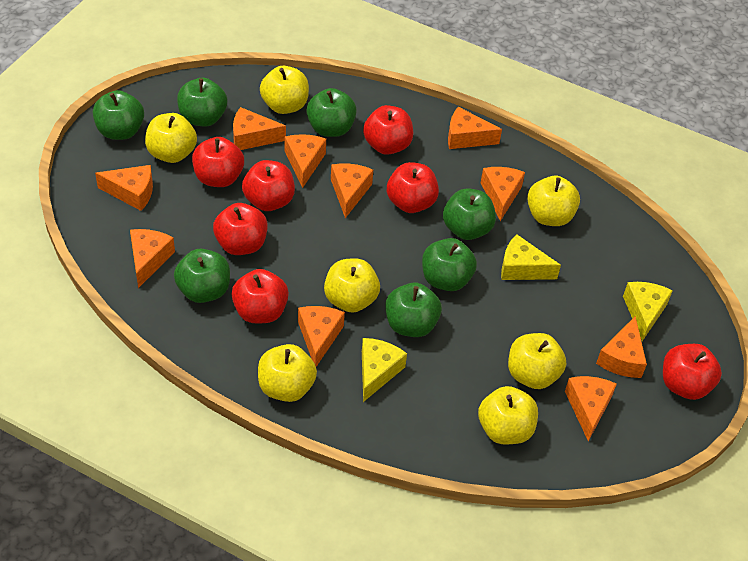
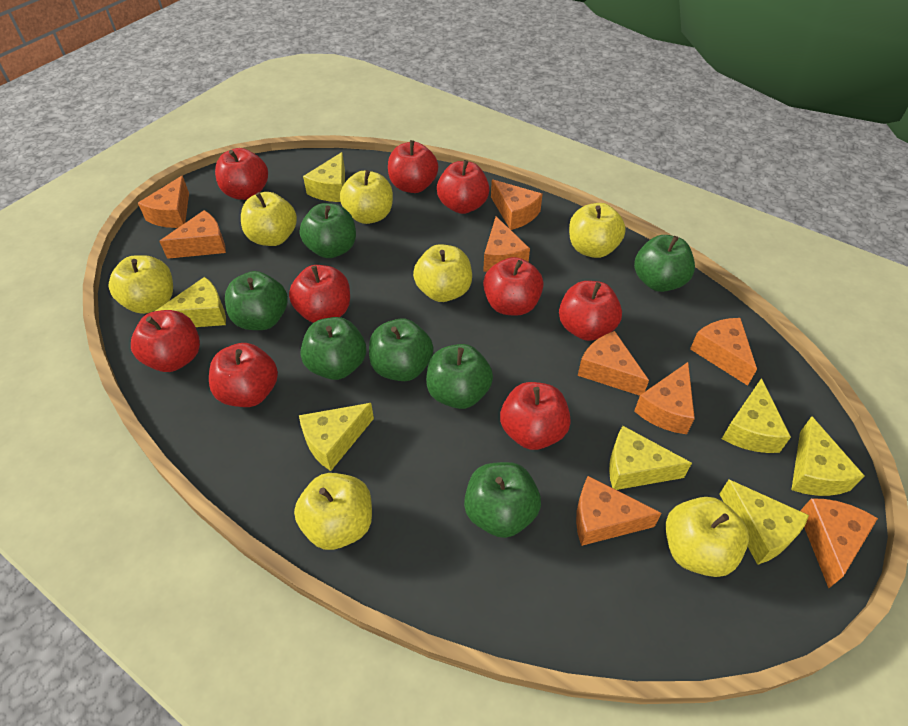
orange cheese: 10 -> 9
red apple: 7 -> 9
yellow cheese: 3 -> 7

